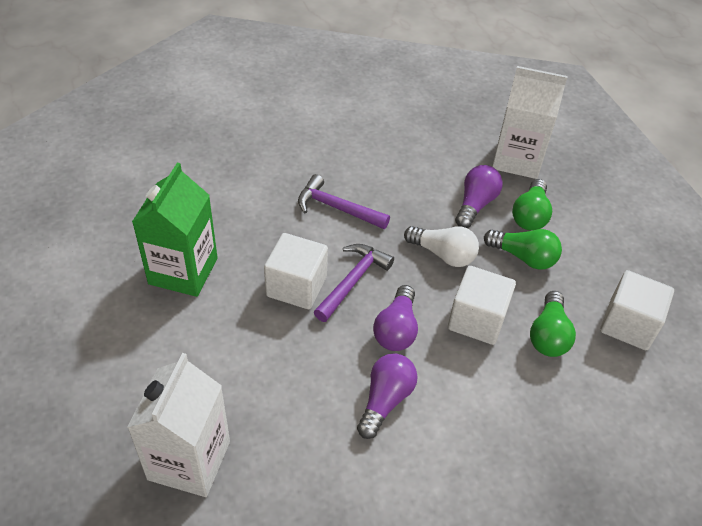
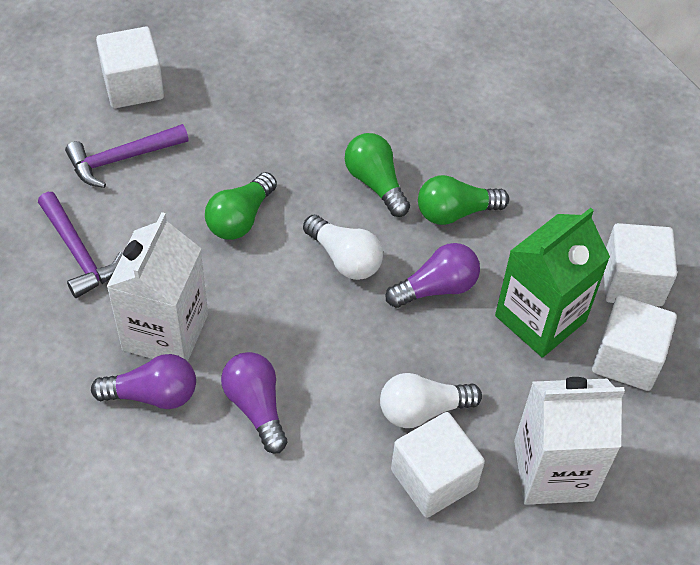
white cube: 3 -> 4
white light bulb: 1 -> 2

